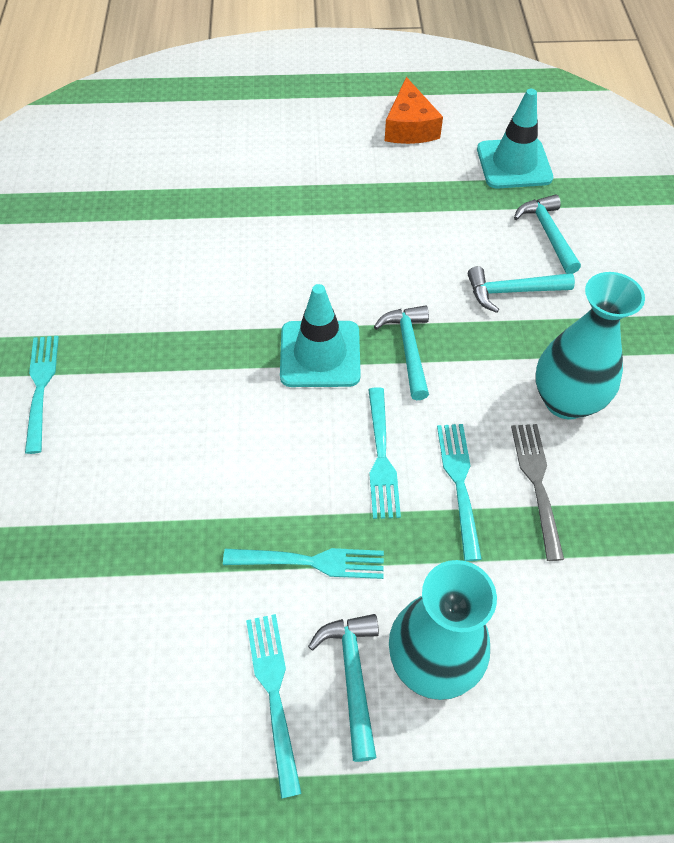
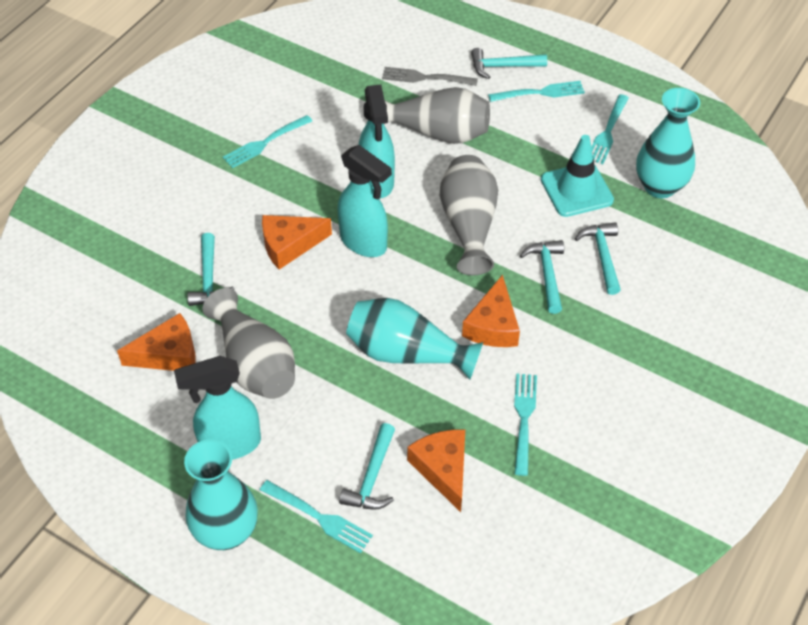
grey vase: 0 -> 3
orange cheese: 1 -> 4
turquoise hammer: 4 -> 5
turquoise spray bottle: 0 -> 3
turquoise traffic cone: 2 -> 1
turquoise vase: 2 -> 3

